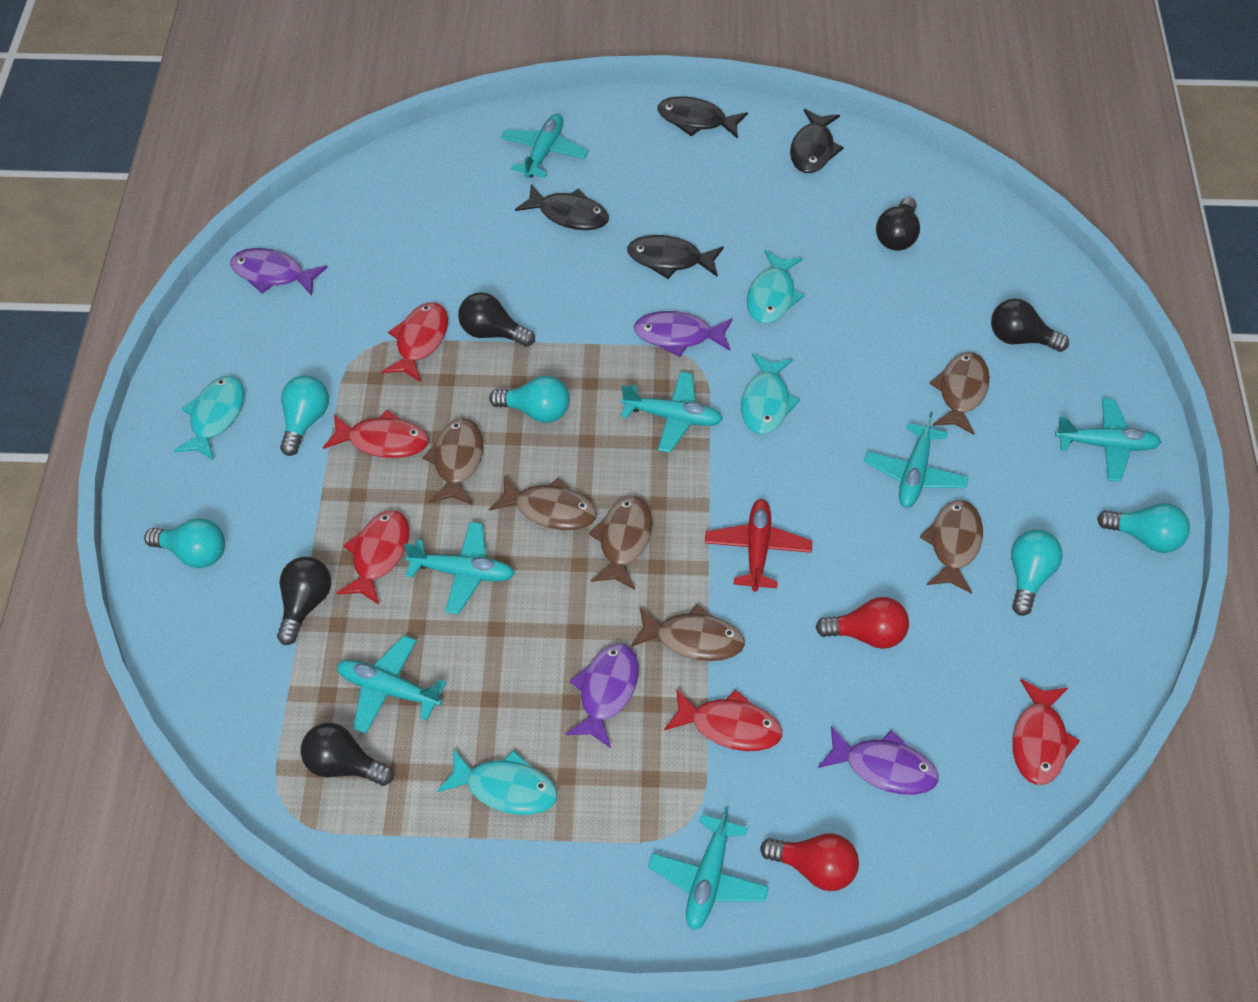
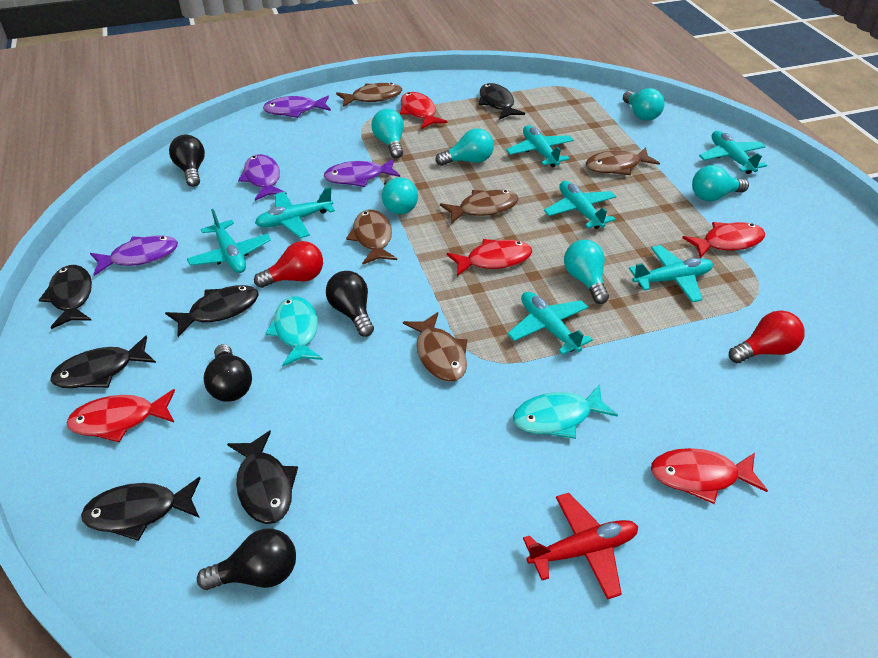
black fish: 4 -> 6
black light bulb: 5 -> 4
brown fish: 6 -> 5
turquoise fish: 4 -> 2
turquoise light bulb: 5 -> 6

